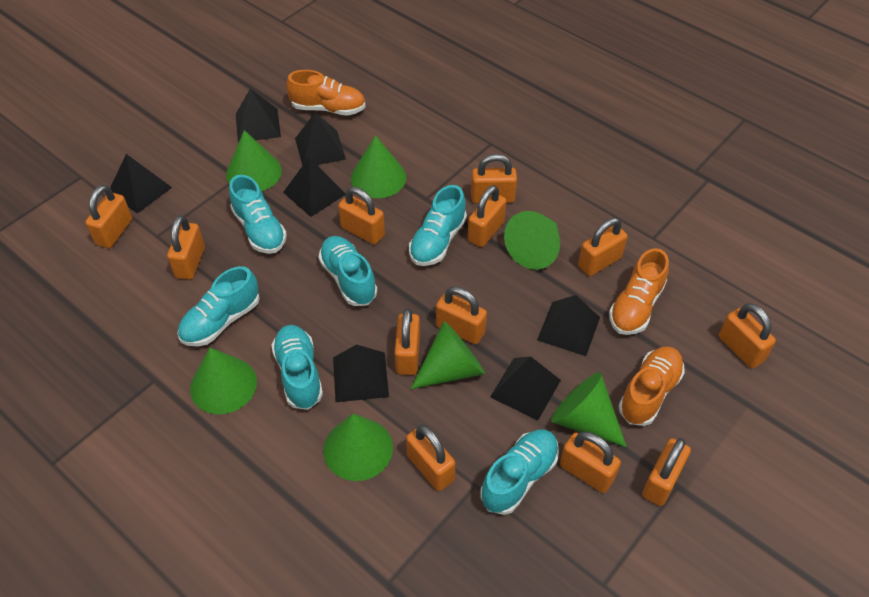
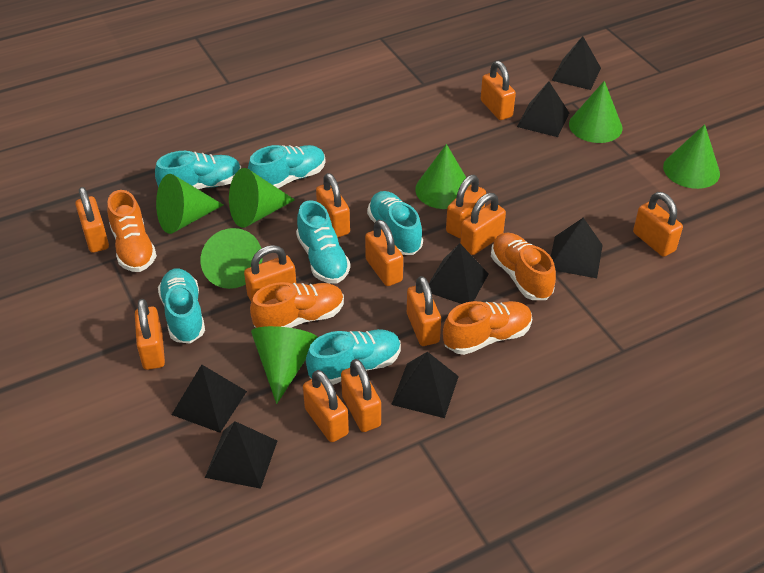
orange shoe: 3 -> 4

